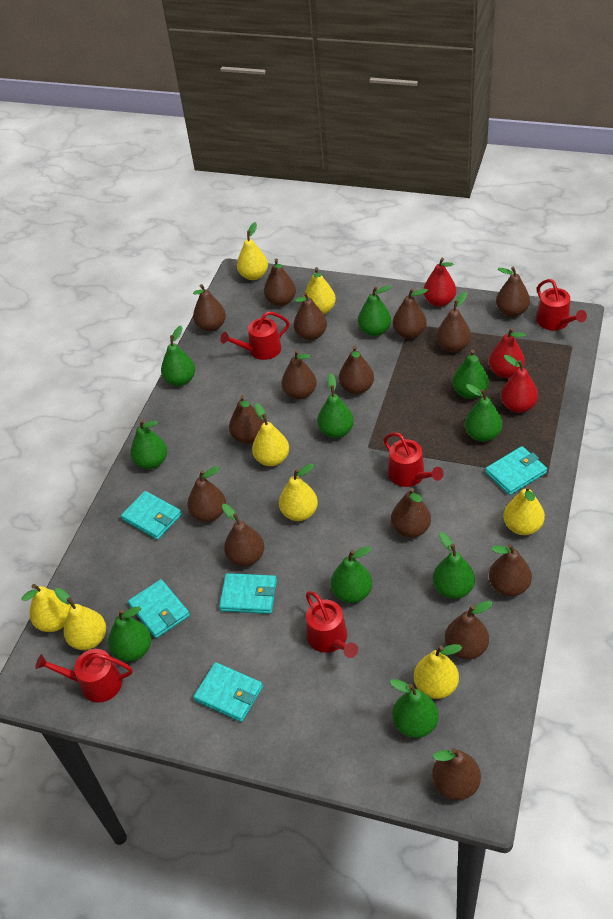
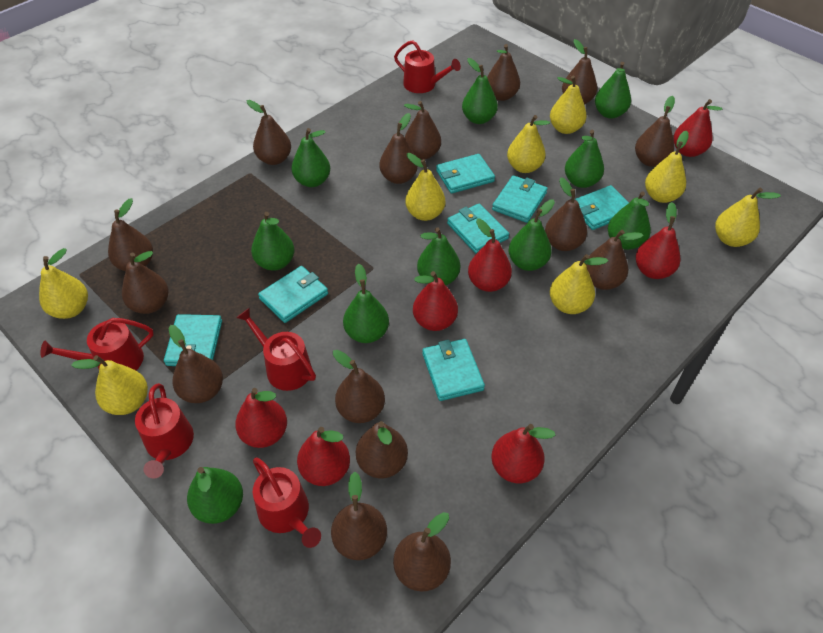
red pear: 3 -> 7
turquoise wallet: 5 -> 7

